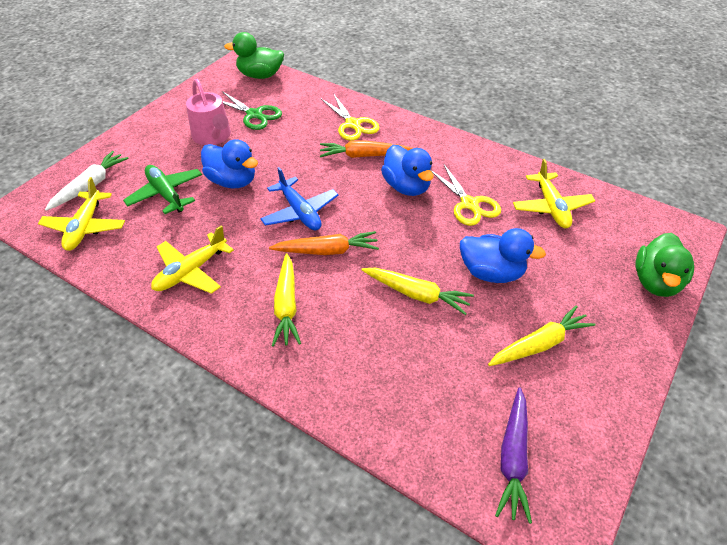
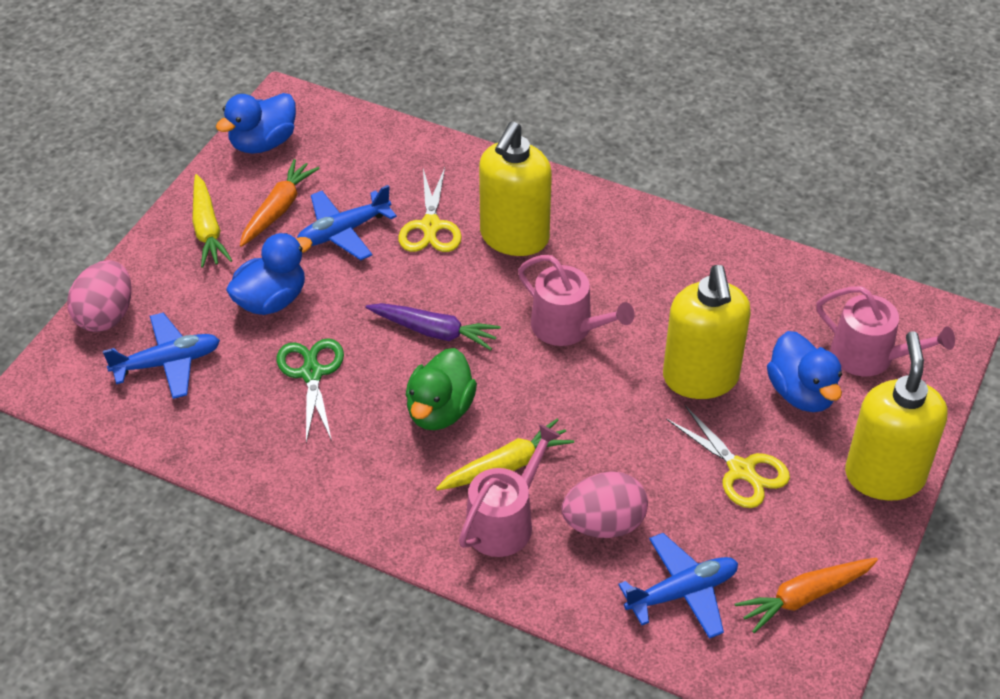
blue plane: 1 -> 3
green duck: 2 -> 1
green plane: 1 -> 0
pink egg: 0 -> 2
pink watering can: 1 -> 3
white carrot: 1 -> 0
yellow carrot: 3 -> 2
yellow plane: 3 -> 0
yellow soap dispenser: 0 -> 3

